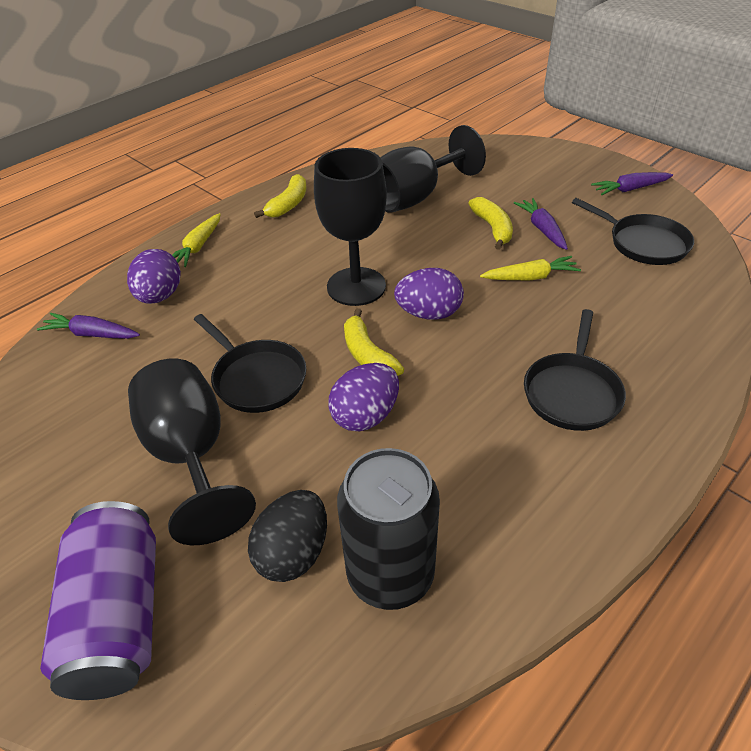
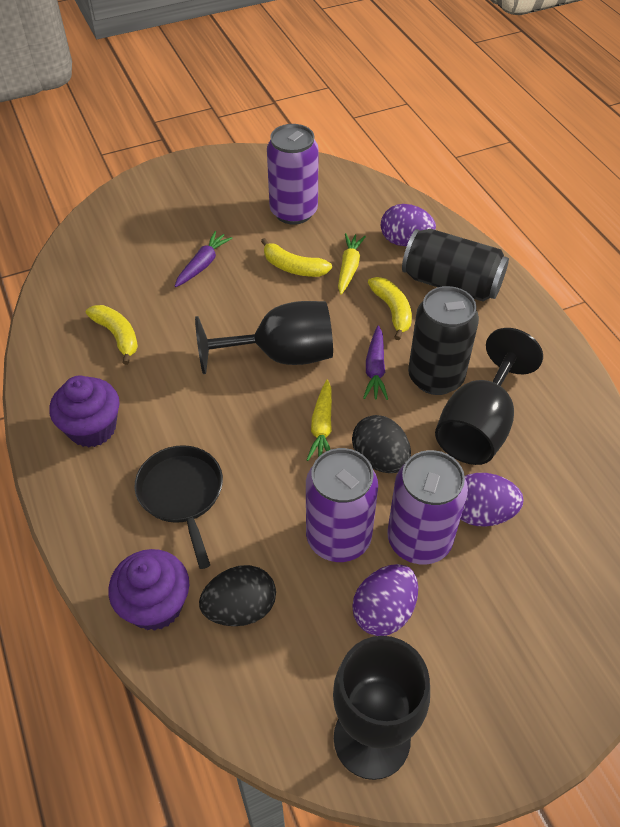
black can: 1 -> 2
black egg: 1 -> 2
black pan: 3 -> 1
purple can: 1 -> 3
purple carrot: 3 -> 2
purple cupcake: 0 -> 2

